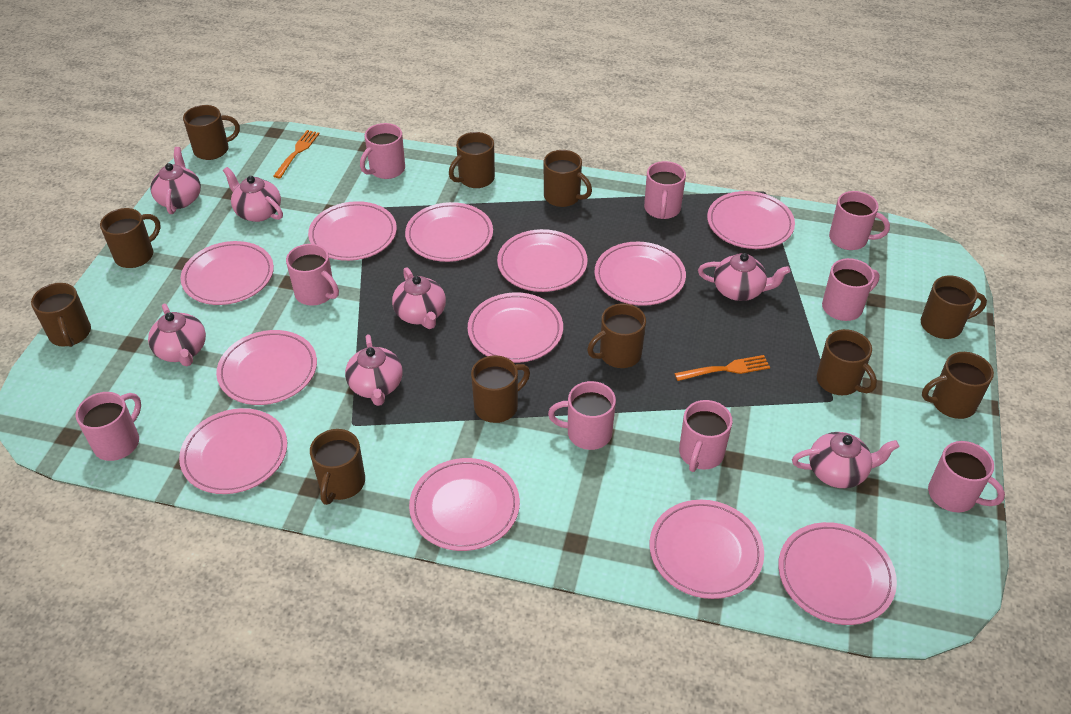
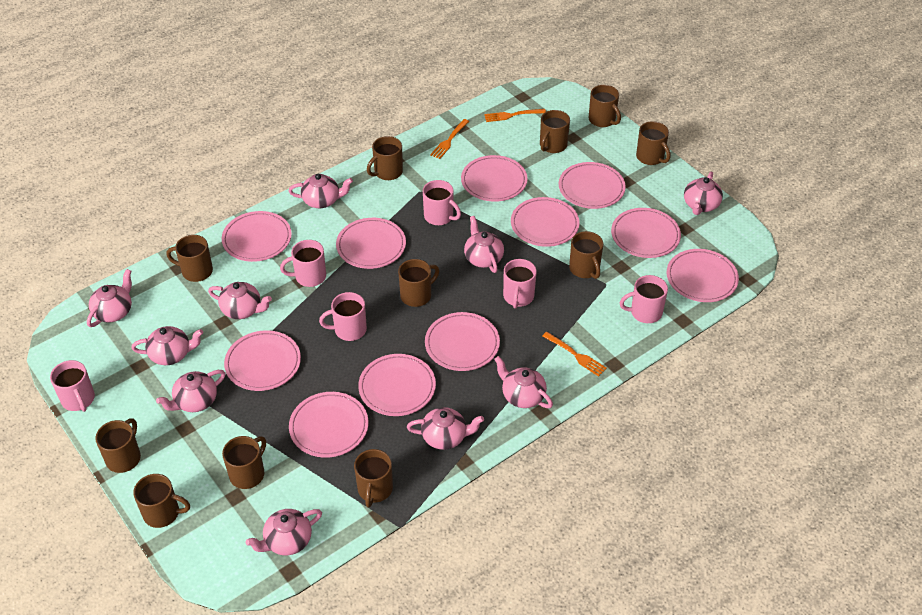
orange fork: 2 -> 3
pink mug: 9 -> 6
pink plate: 12 -> 11
pink teapot: 7 -> 10

